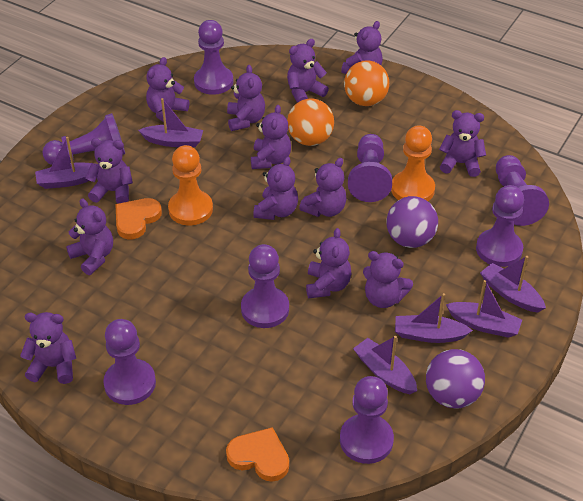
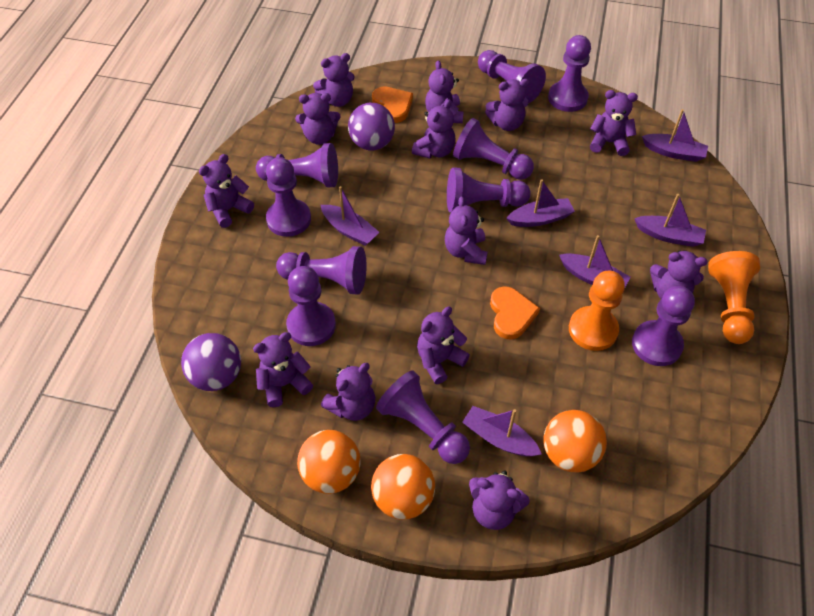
orange ball: 2 -> 3
purple pawn: 8 -> 10

